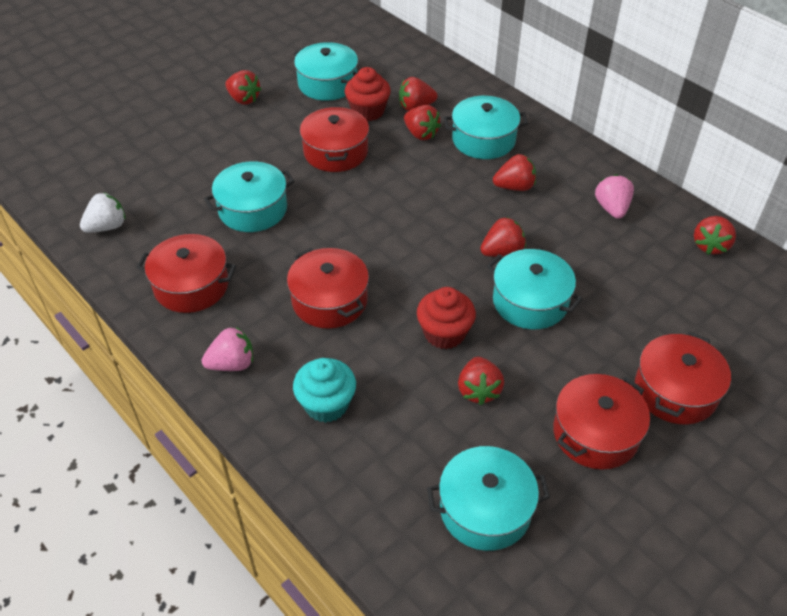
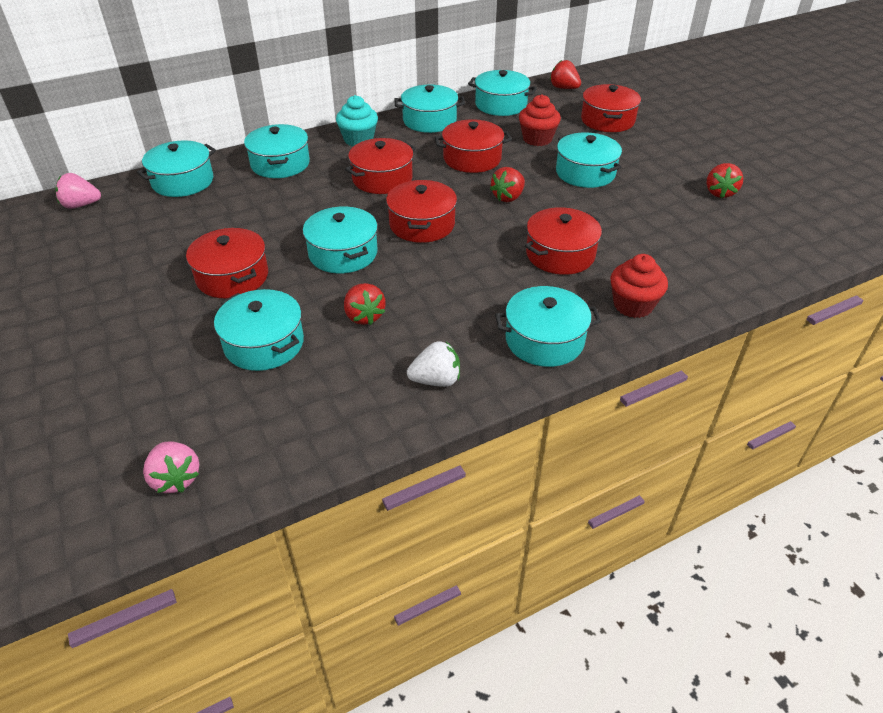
red pot: 5 -> 6
red strawberry: 7 -> 4
turquoise pot: 5 -> 8

